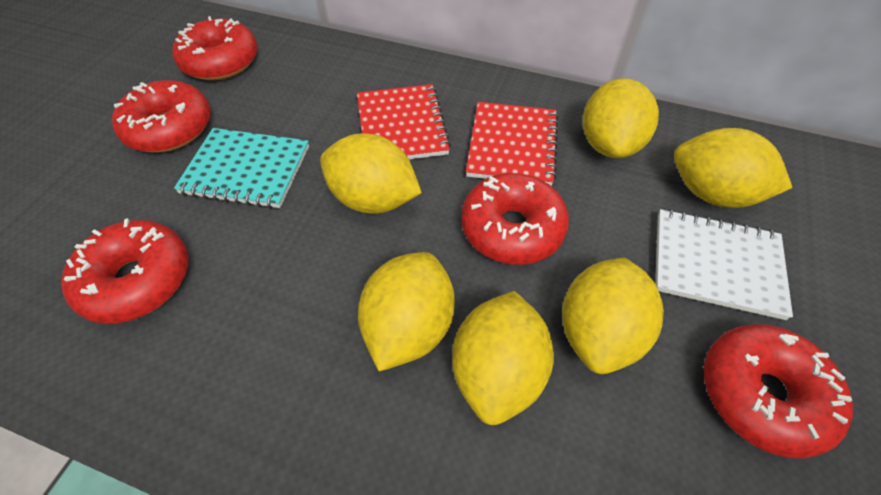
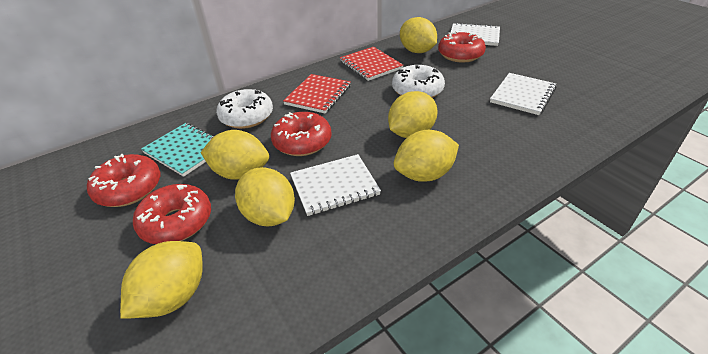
red donut: 5 -> 4
white donut: 0 -> 2
white notebook: 1 -> 3

